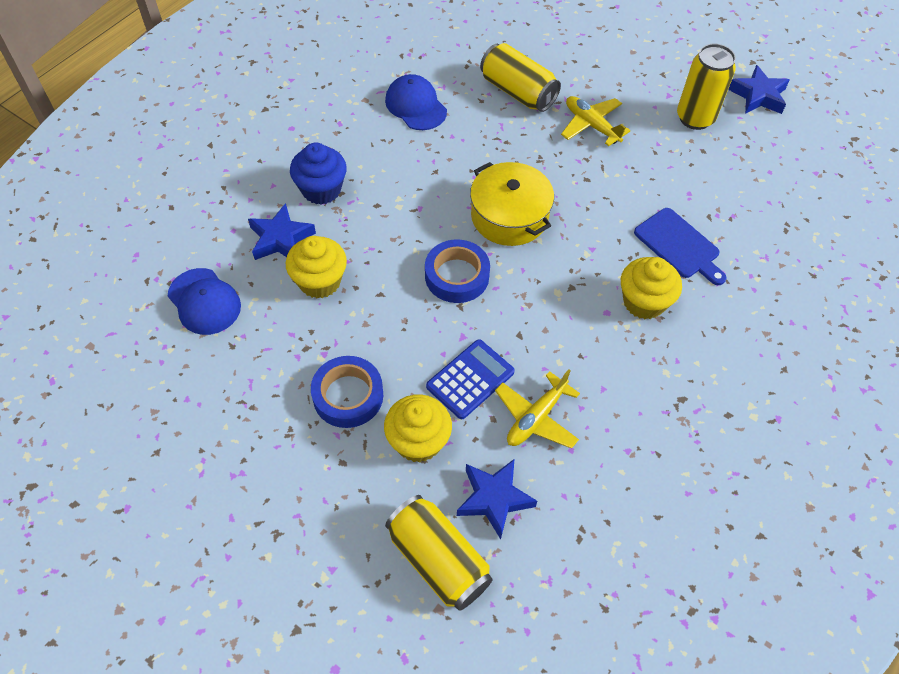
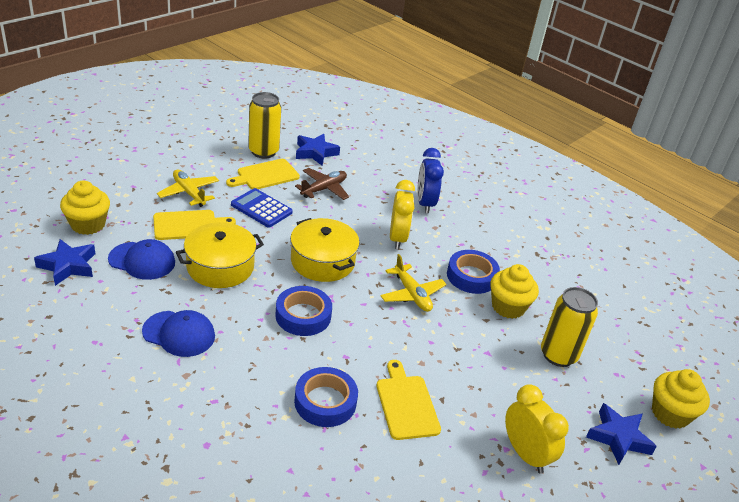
blue clock: 0 -> 1
blue cupcake: 1 -> 0
blue cutting board: 1 -> 0
blue tape: 2 -> 3
brown plane: 0 -> 1
yellow can: 3 -> 2
yellow clock: 0 -> 2
yellow cutting board: 0 -> 3
yellow pot: 1 -> 2

